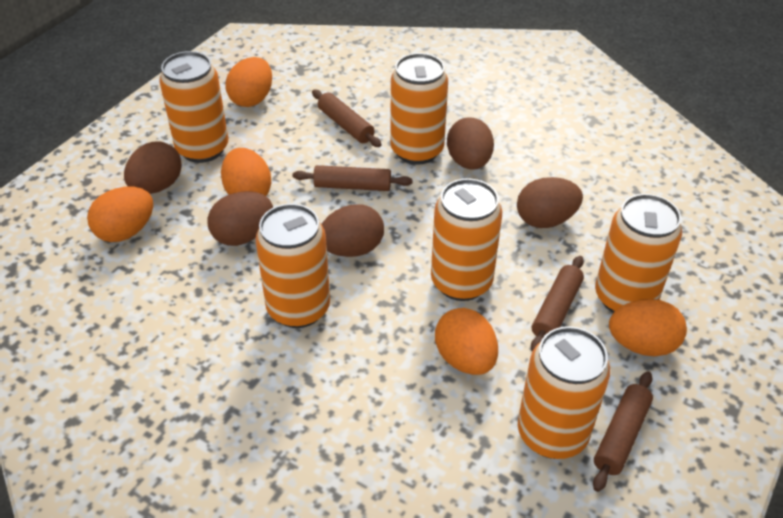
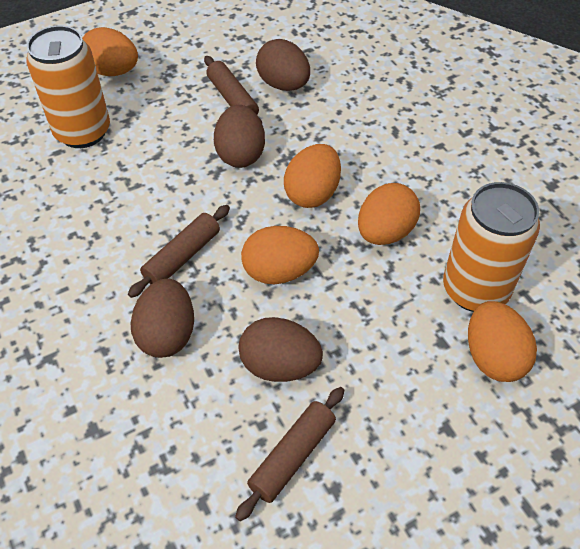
brown egg: 5 -> 4
brown rolling pin: 4 -> 3
orange can: 6 -> 2

